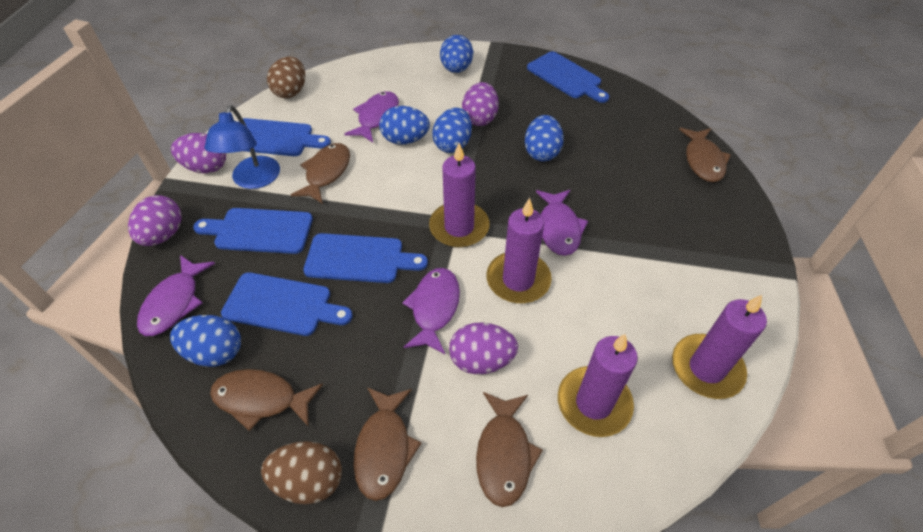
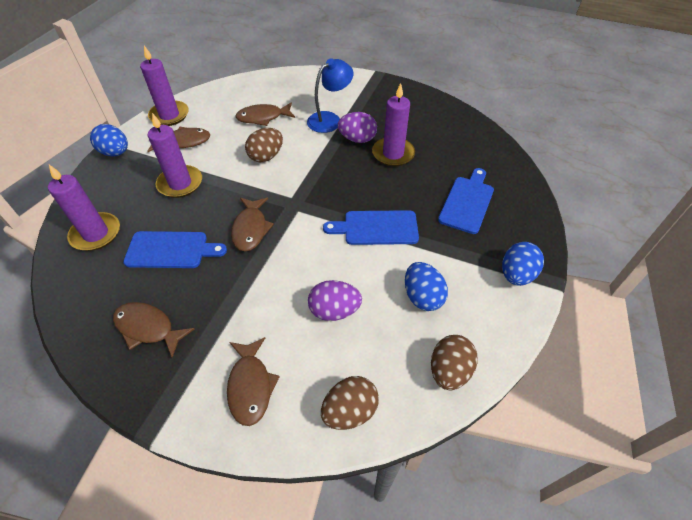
blue cutting board: 5 -> 3
blue egg: 5 -> 3
brown egg: 2 -> 3
purple egg: 4 -> 2
purple fish: 4 -> 0

